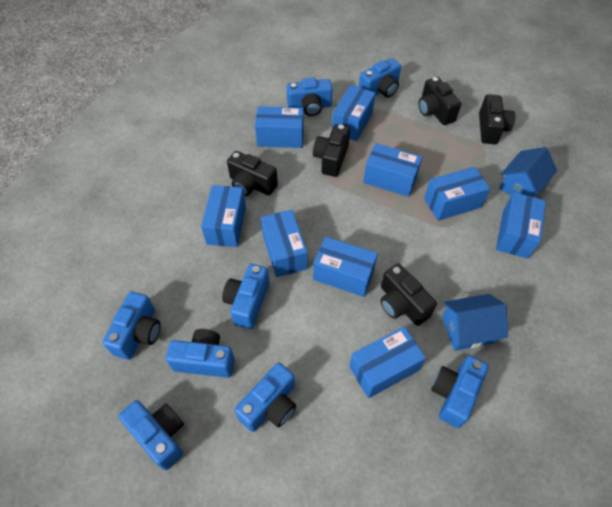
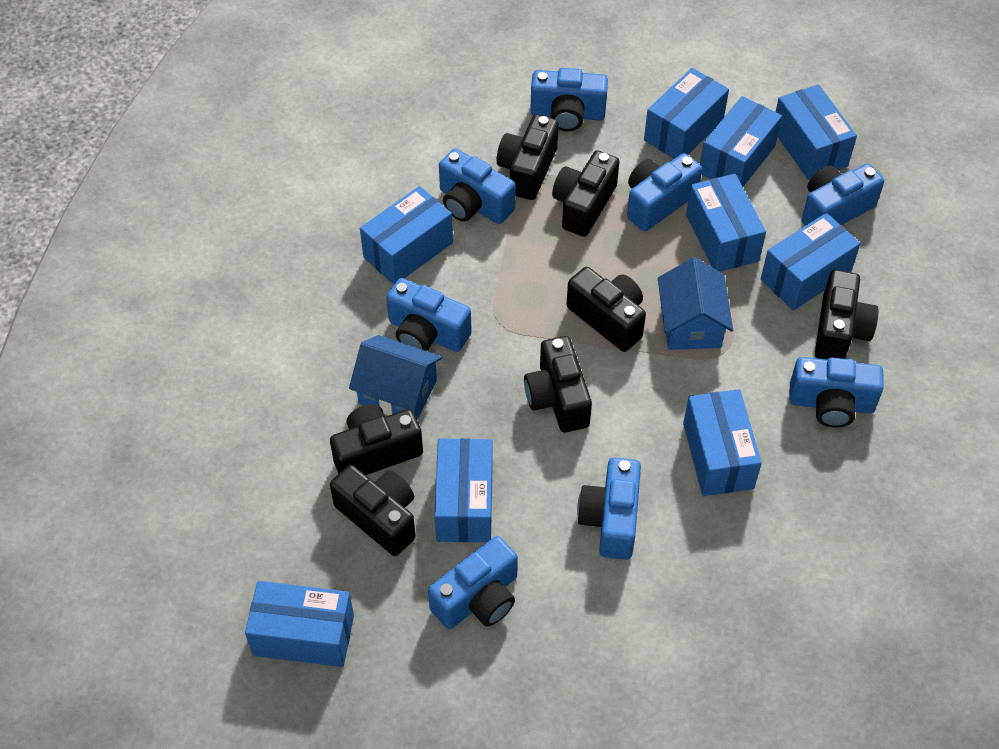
black camera: 5 -> 7

